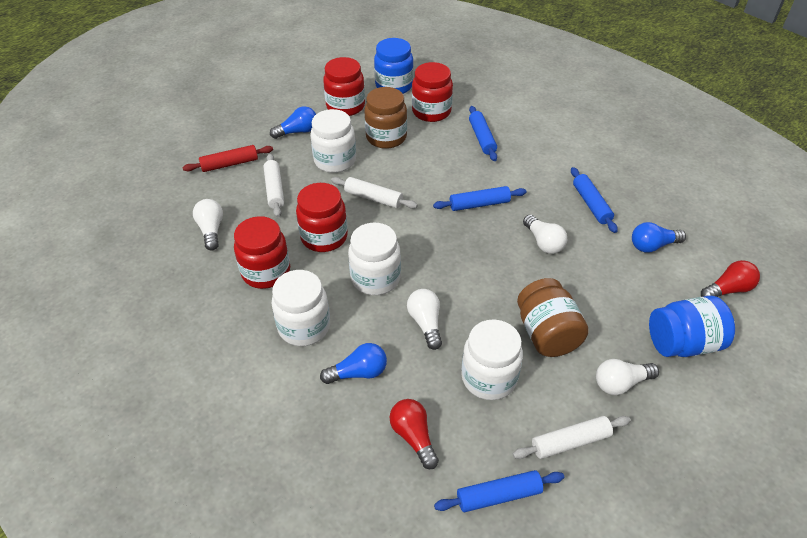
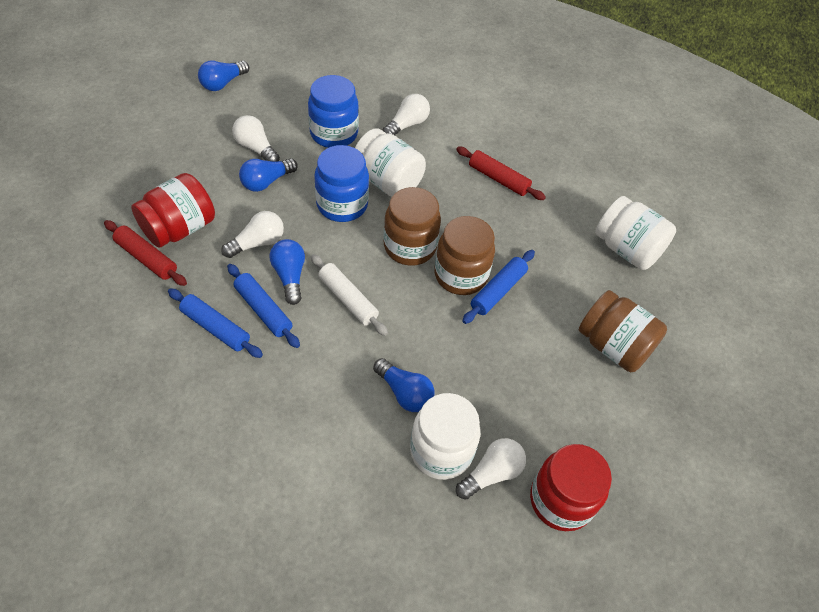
blue light bulb: 3 -> 4
blue rolling pin: 4 -> 3
brown jar: 2 -> 3
red jar: 4 -> 2
red light bulb: 2 -> 0
red rolling pin: 1 -> 2
white jar: 4 -> 3
white rolling pin: 3 -> 1

